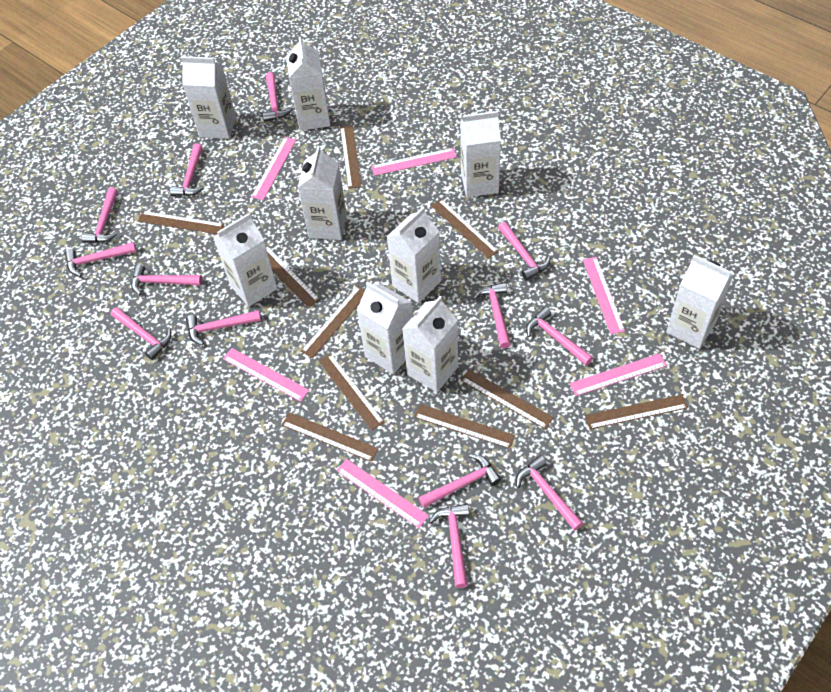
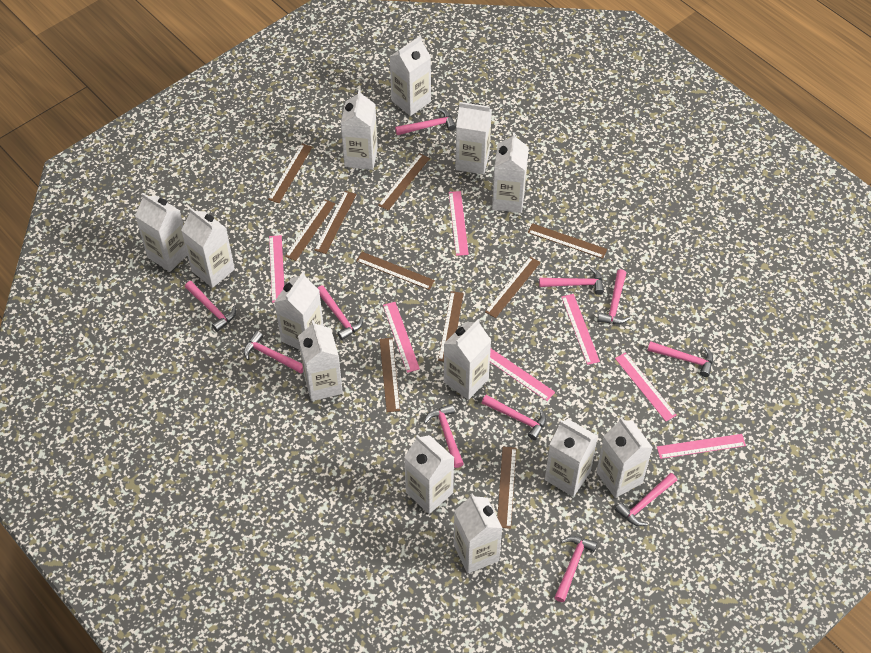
pink hammer: 13 -> 11
pink ruler: 6 -> 7
white carton: 9 -> 13

